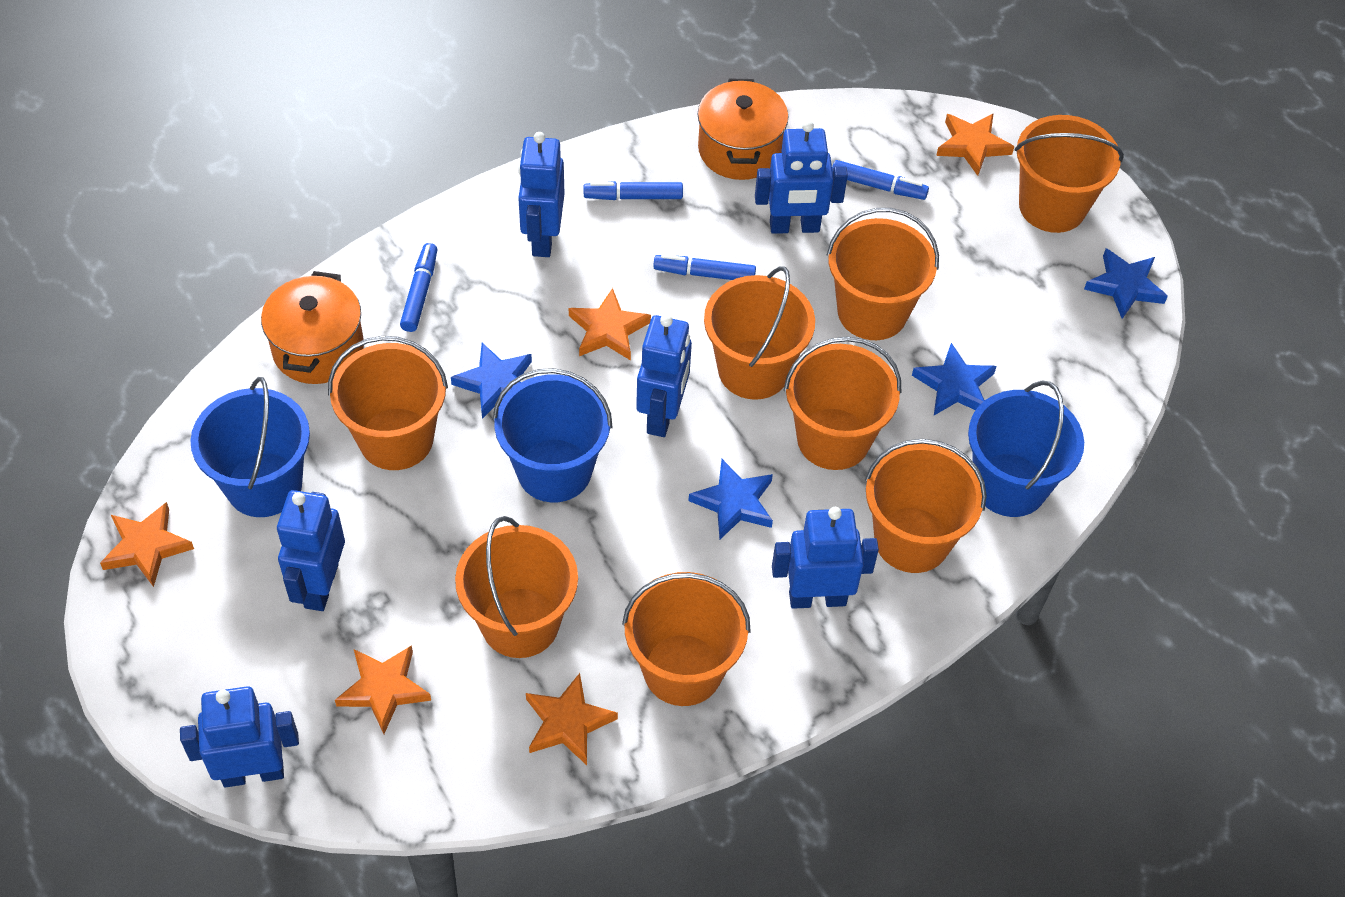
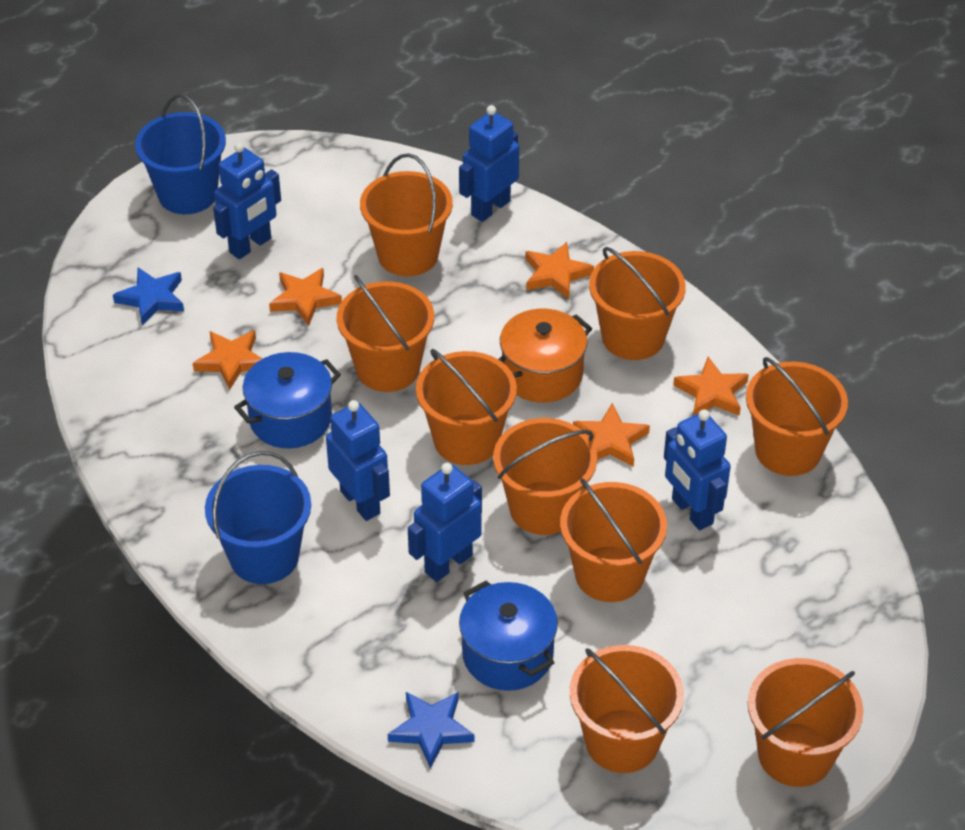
blue bucket: 3 -> 2
blue marker: 4 -> 0
blue pot: 0 -> 2
blue robot: 6 -> 5
blue star: 4 -> 2
orange bucket: 8 -> 9
orange pot: 2 -> 1

